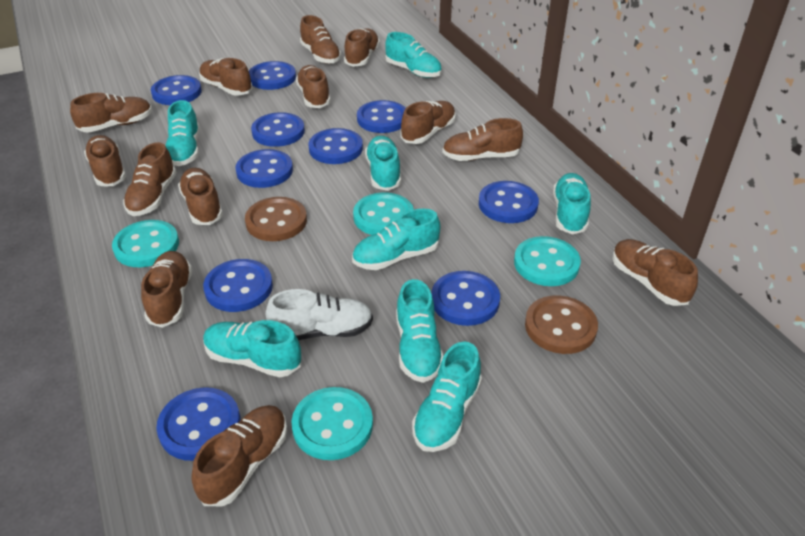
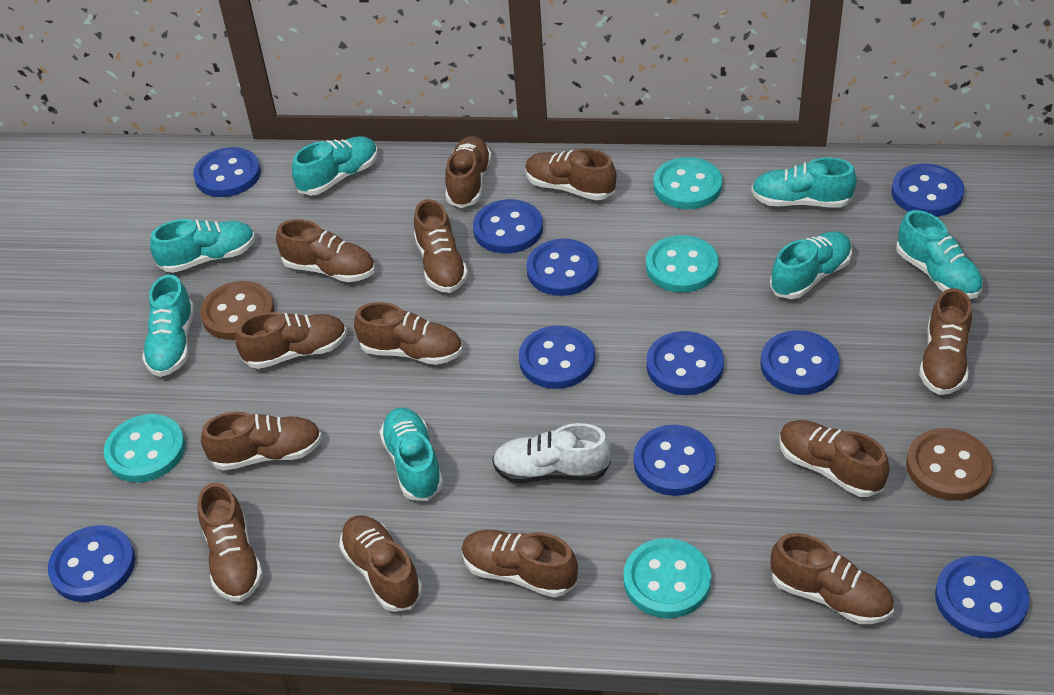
turquoise shoe: 8 -> 7

